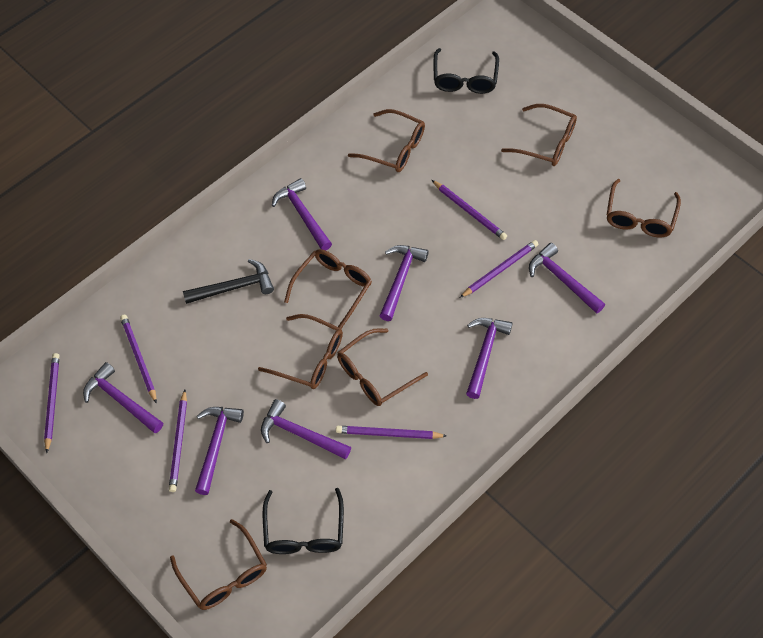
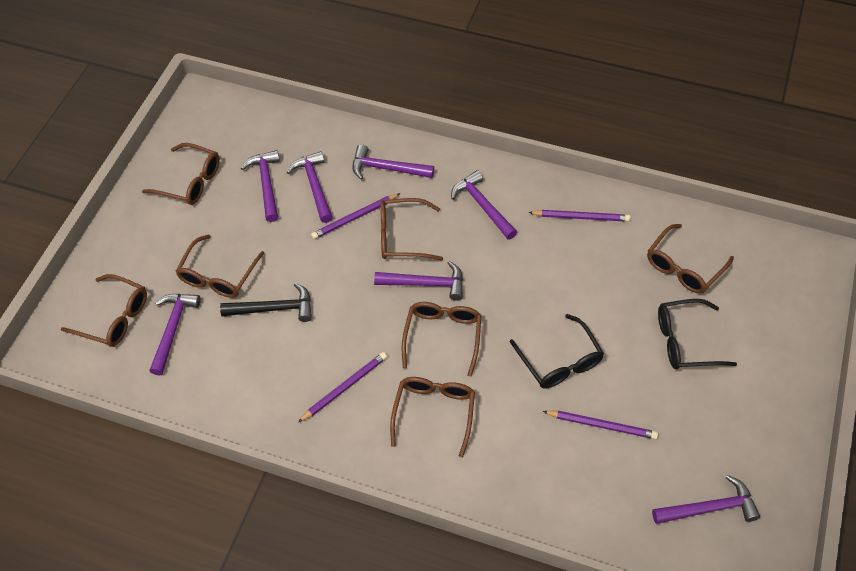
purple pencil: 6 -> 4

